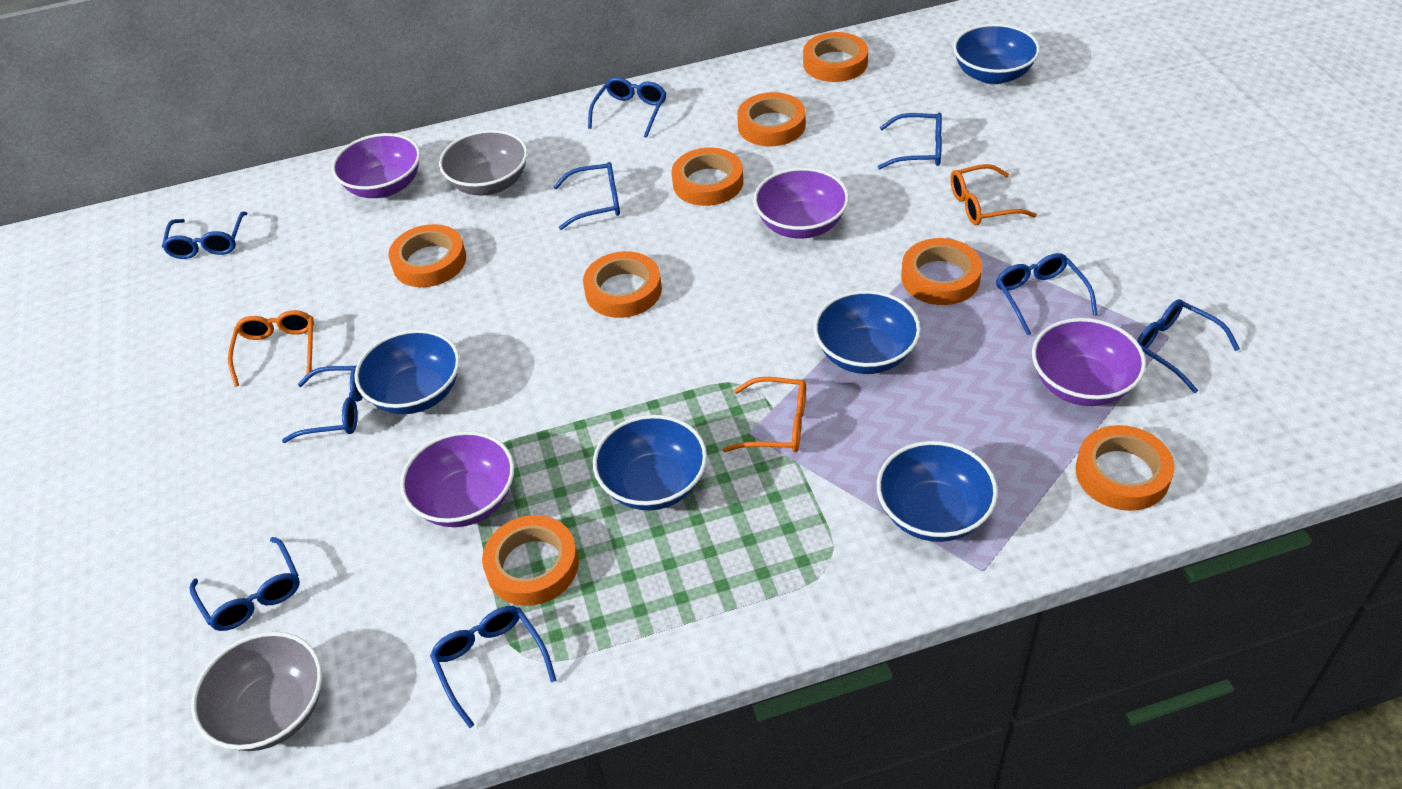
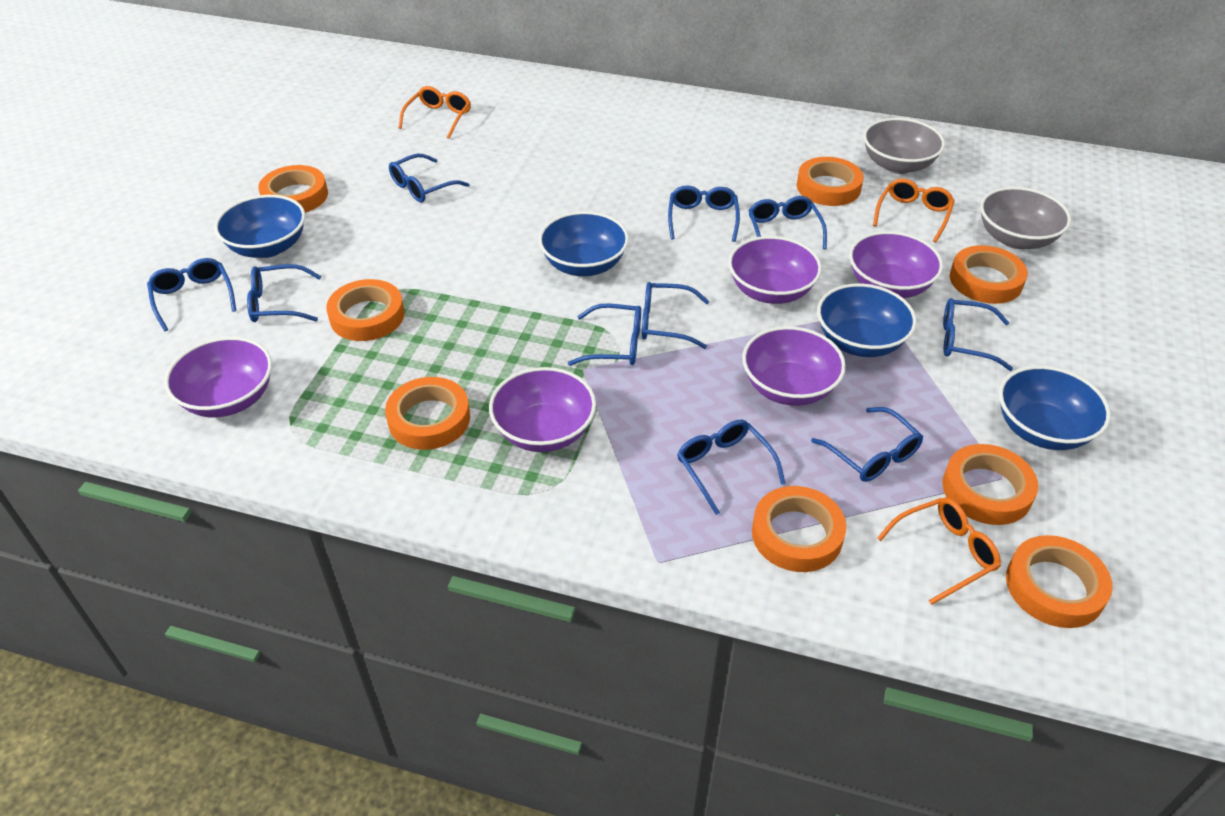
blue bowl: 5 -> 4
blue glasses: 9 -> 10
purple bowl: 4 -> 5

